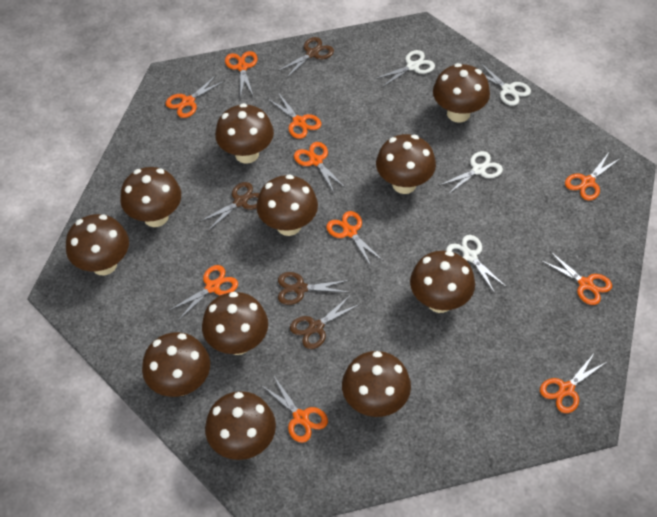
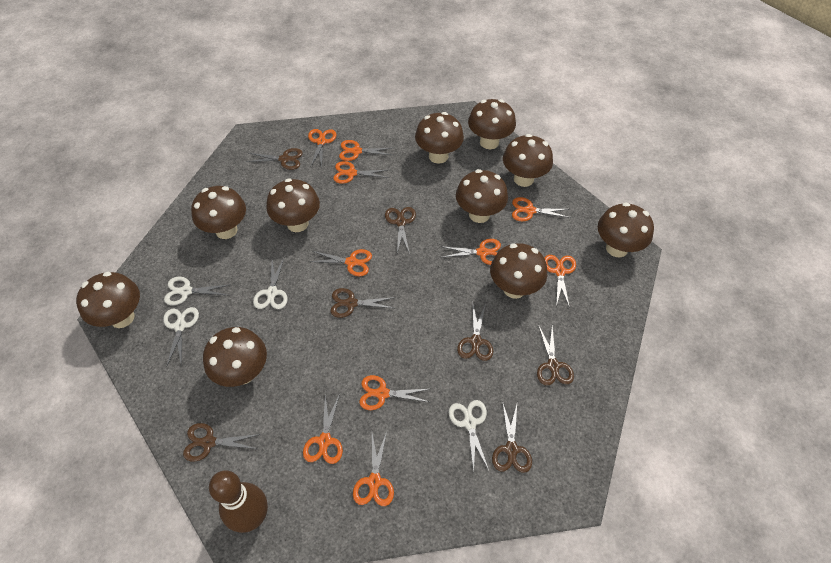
brown bowling pin: 0 -> 1
brown mushroom: 11 -> 10
brown scissors: 4 -> 7

